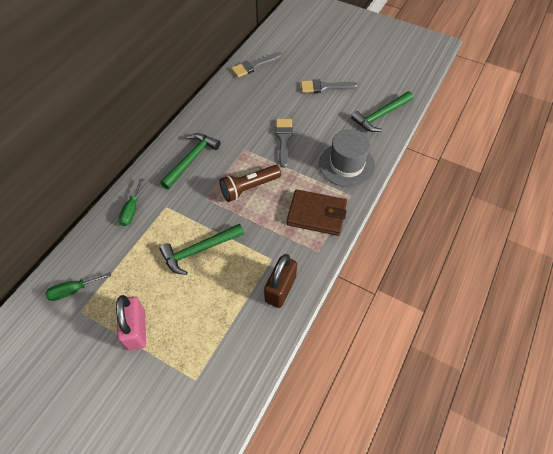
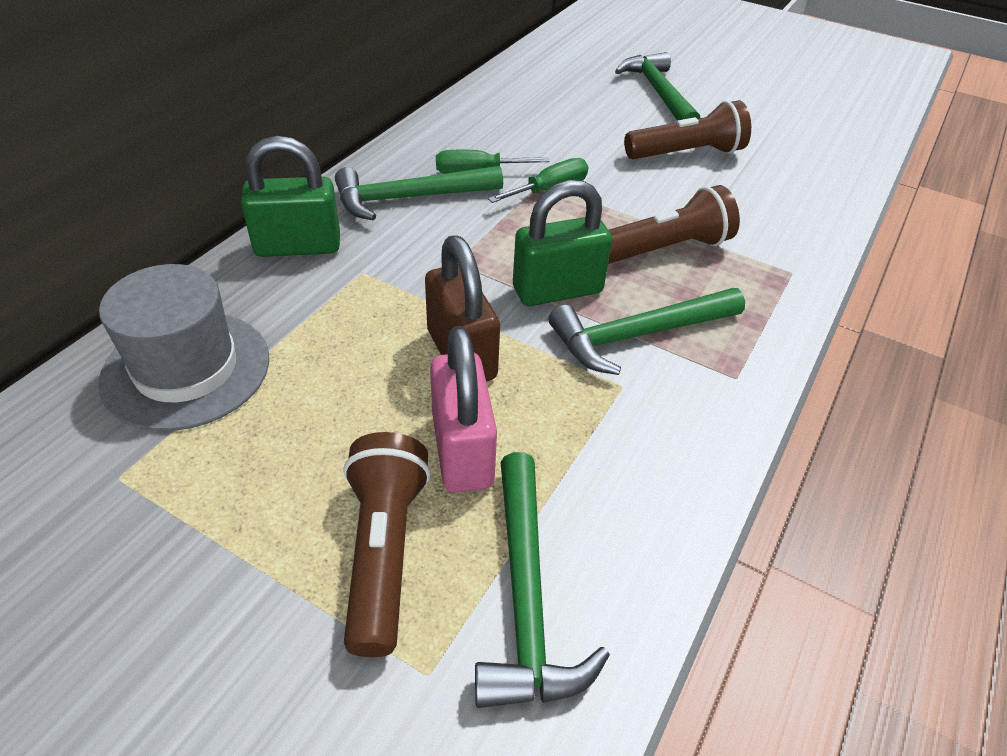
brown flashlight: 1 -> 3
brown wallet: 1 -> 0
green hammer: 3 -> 4
green padlock: 0 -> 2
grey brush: 3 -> 0

